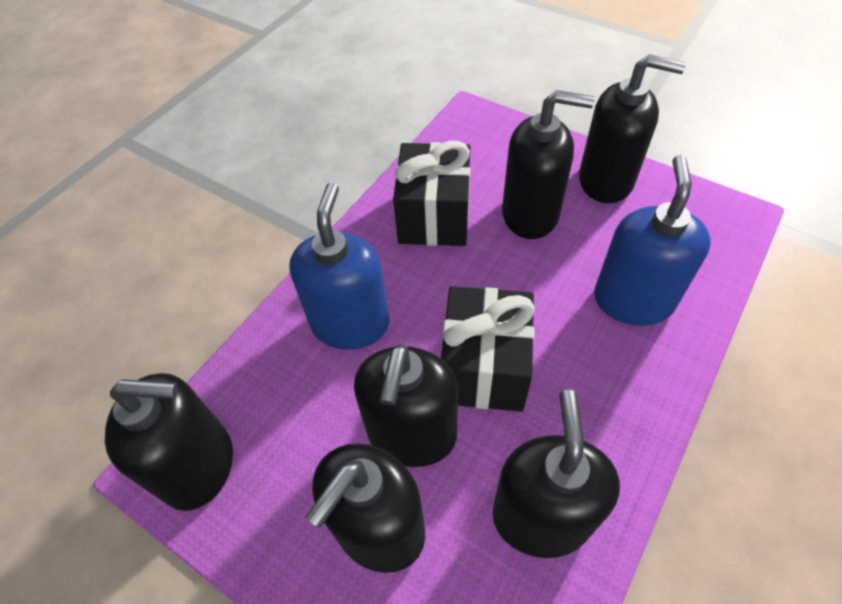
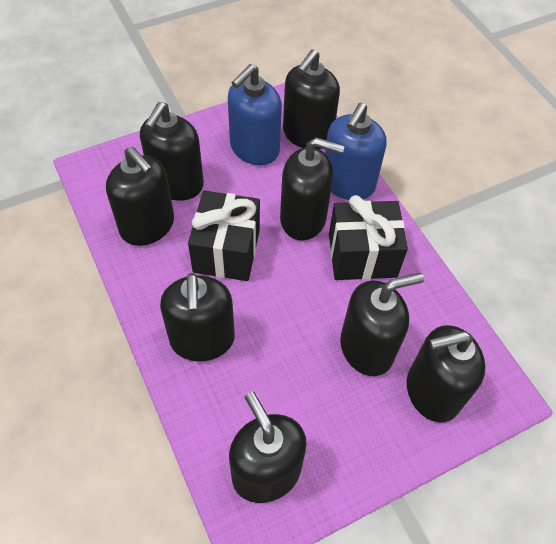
black soap dispenser: 6 -> 8

